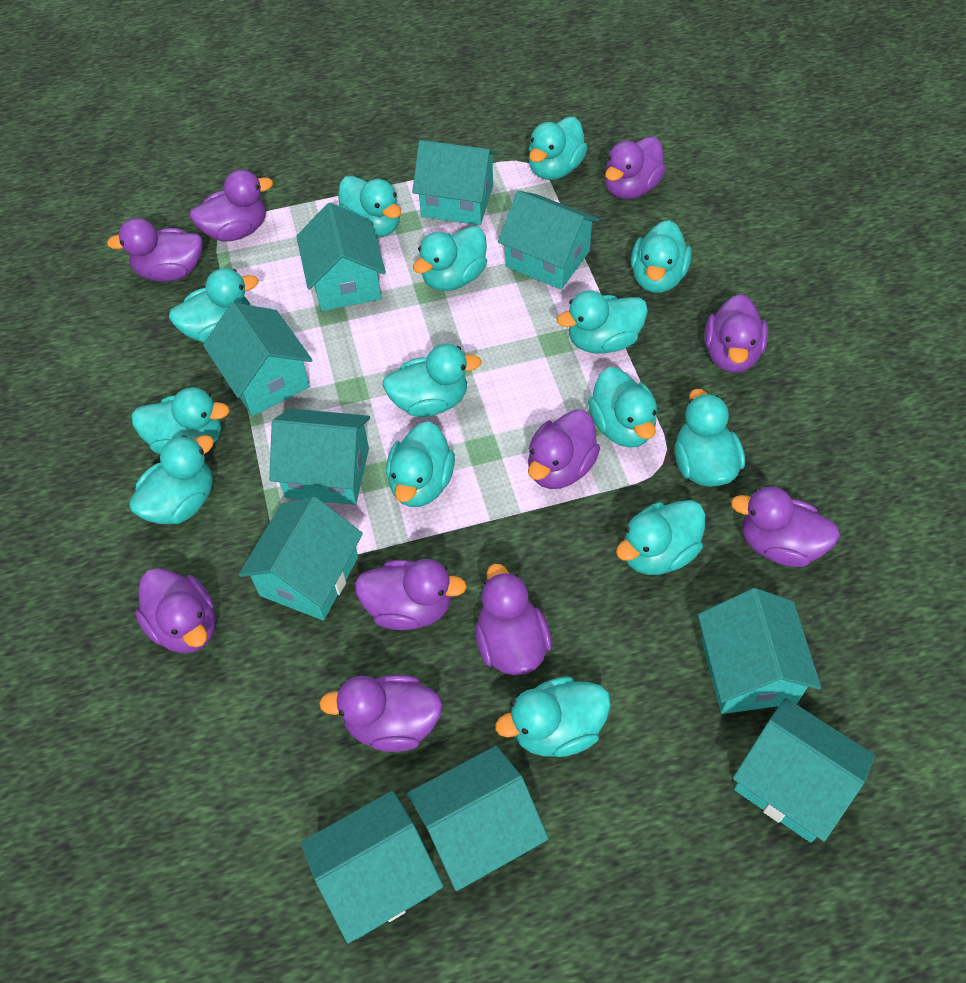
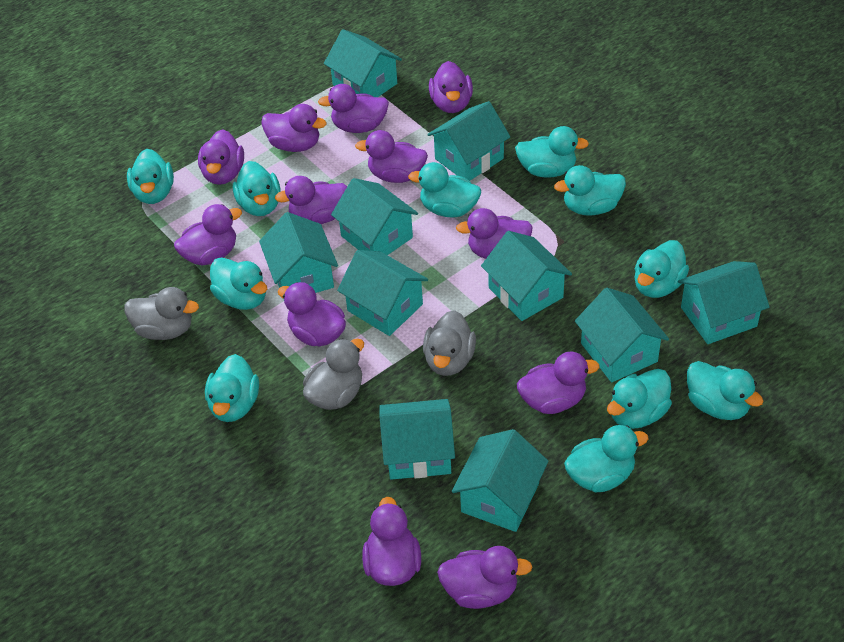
grey duck: 0 -> 3
purple duck: 10 -> 12
turquoise duck: 14 -> 11

